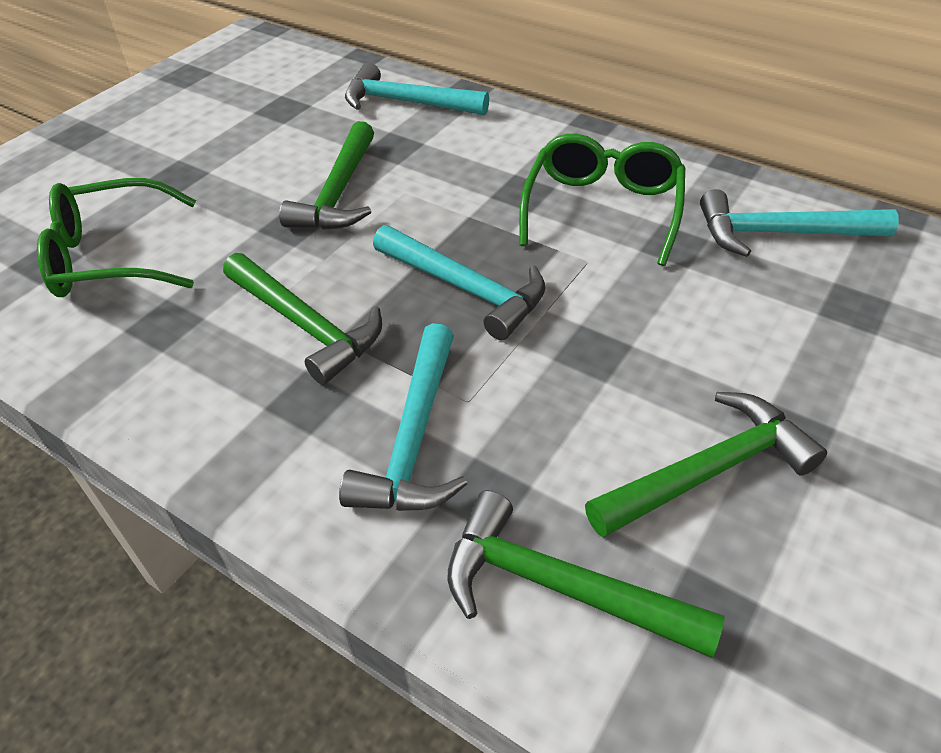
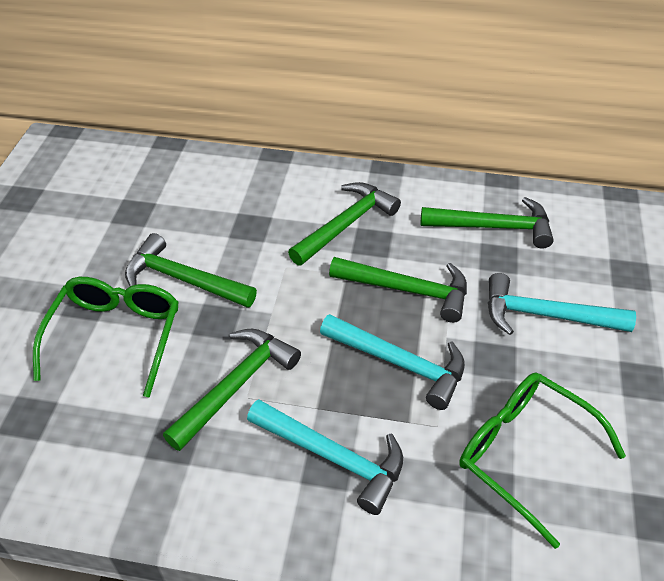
green hammer: 4 -> 5
turquoise hammer: 4 -> 3

